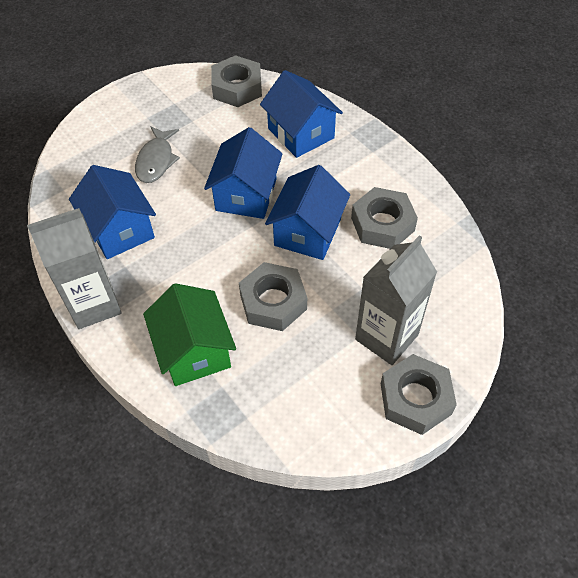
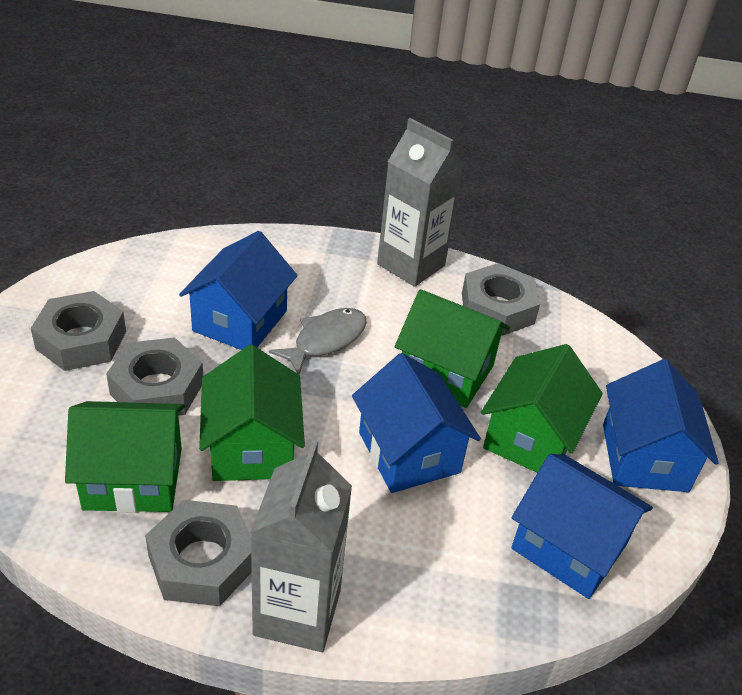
green house: 1 -> 4

